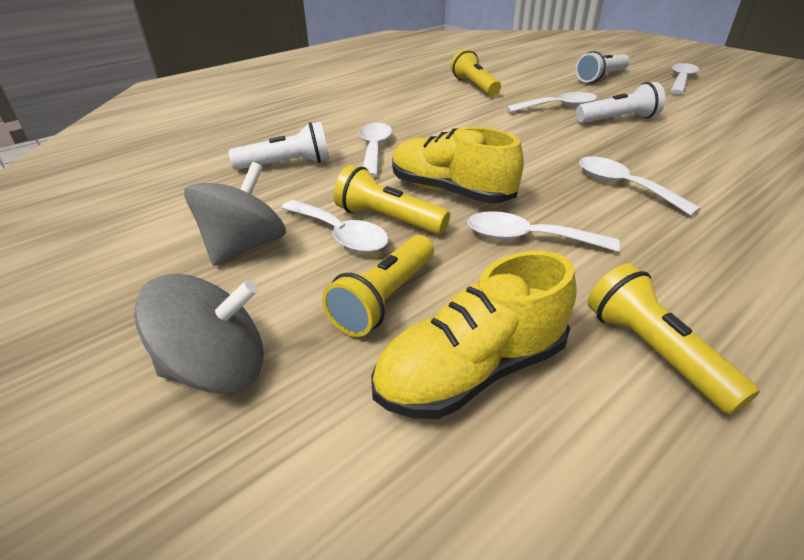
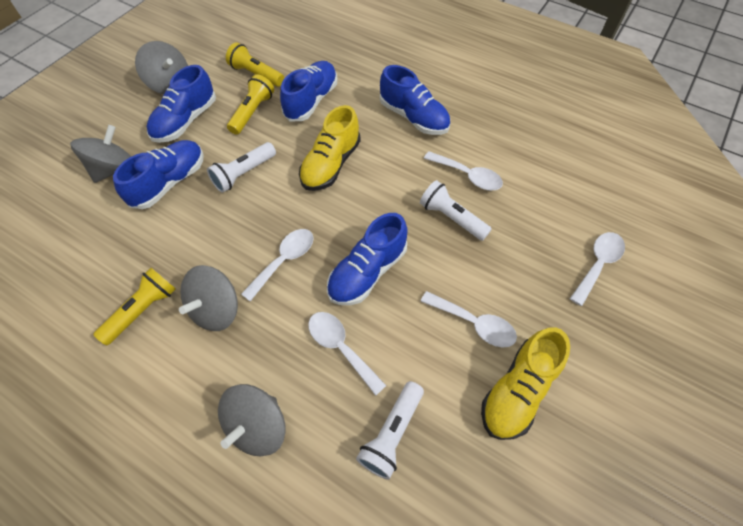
blue shoe: 0 -> 5
grey spinning top: 2 -> 4
white spoon: 6 -> 5
yellow flashlight: 4 -> 3

